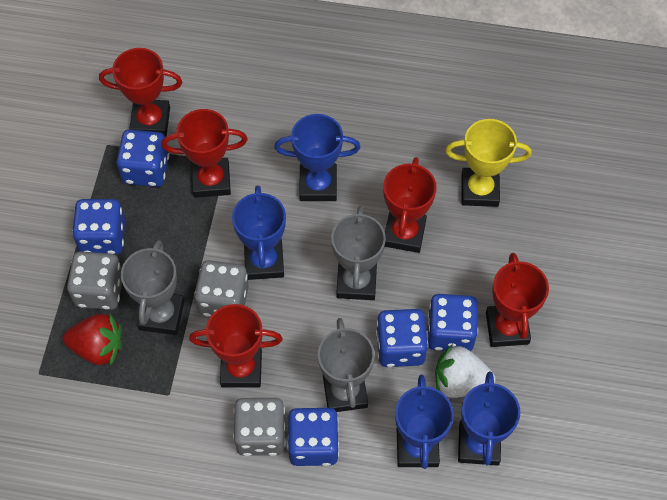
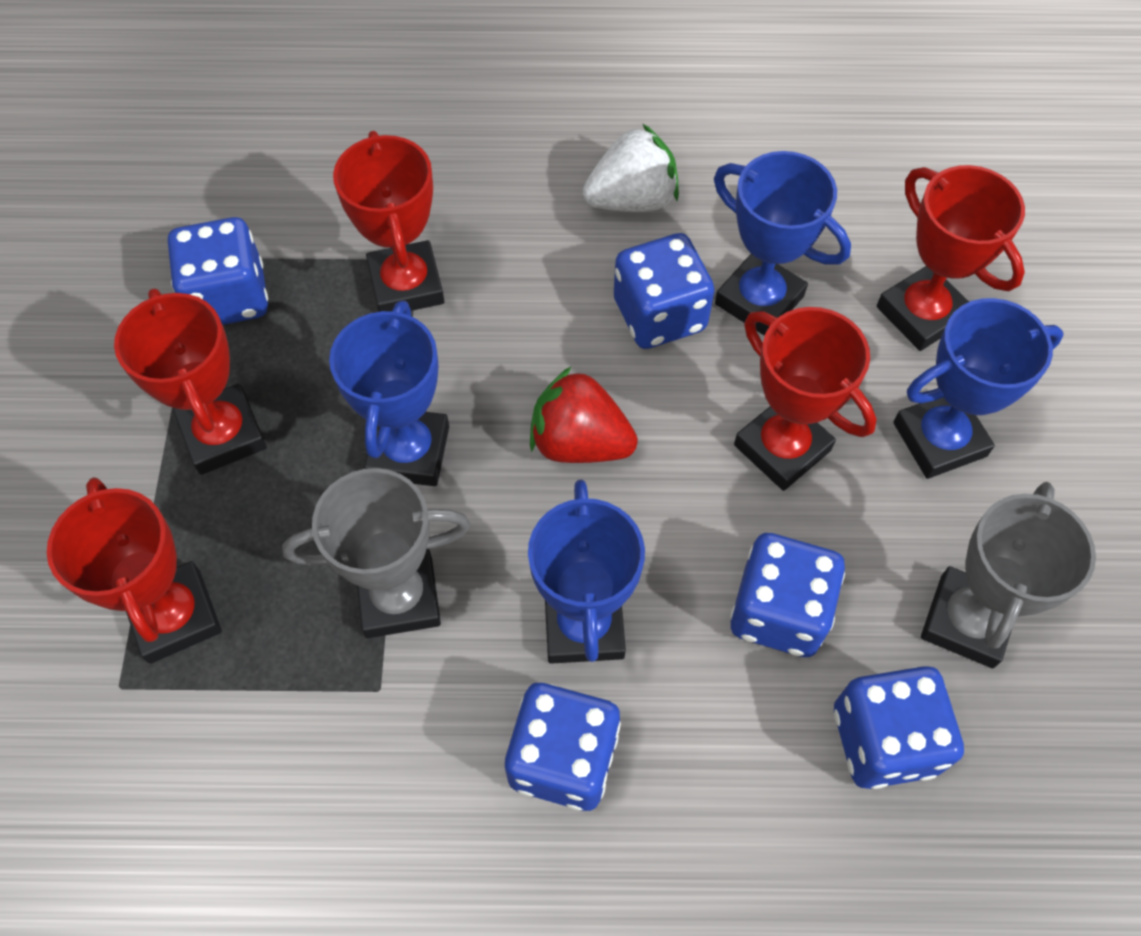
grey dice: 3 -> 0
grey trophy: 3 -> 2
yellow trophy: 1 -> 0

